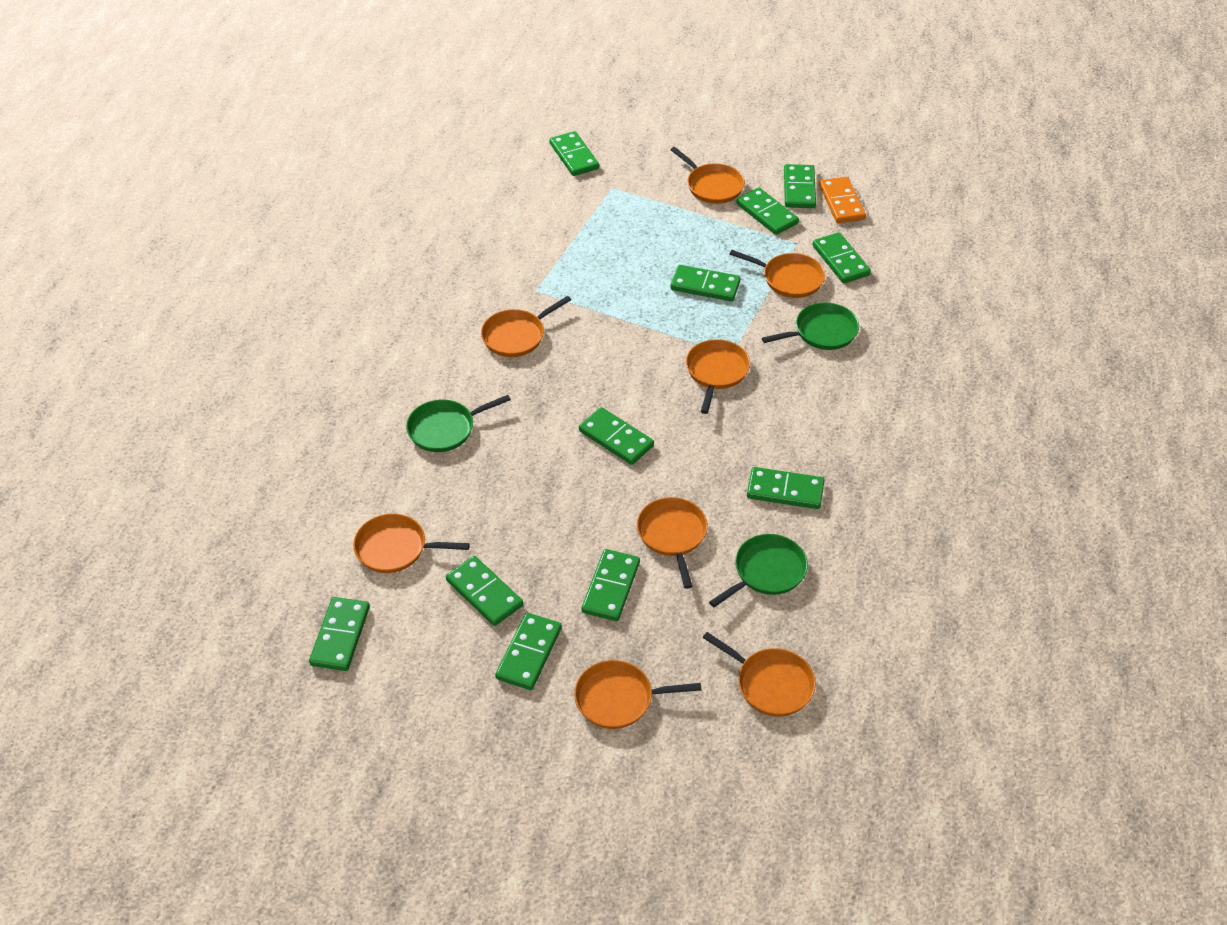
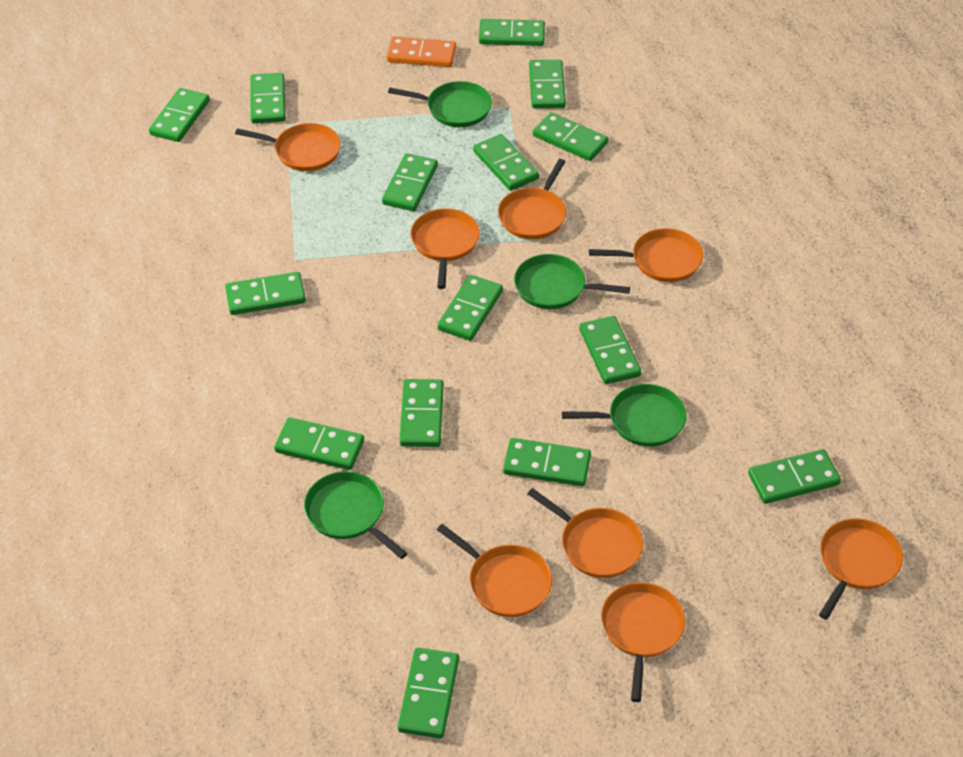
green domino: 11 -> 15
green pan: 3 -> 4

